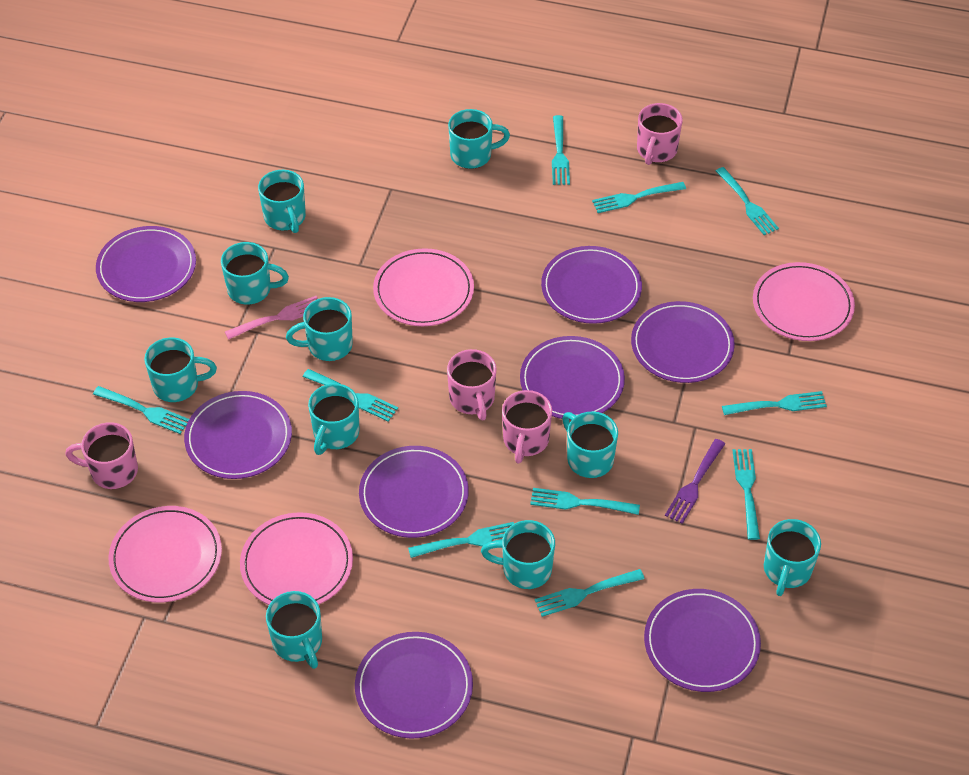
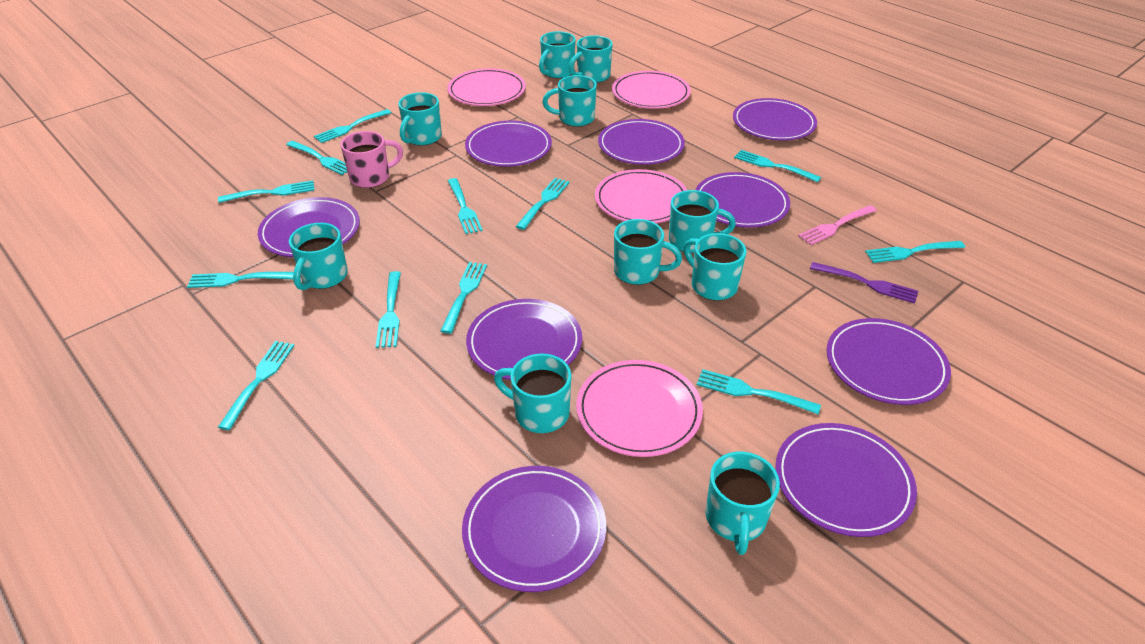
pink mug: 4 -> 1
purple plate: 8 -> 9
turquoise fork: 10 -> 12

